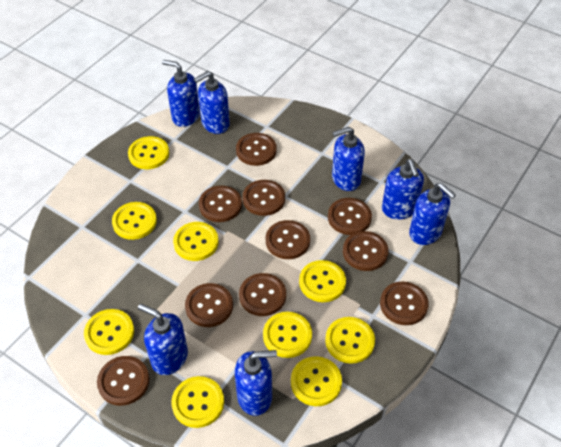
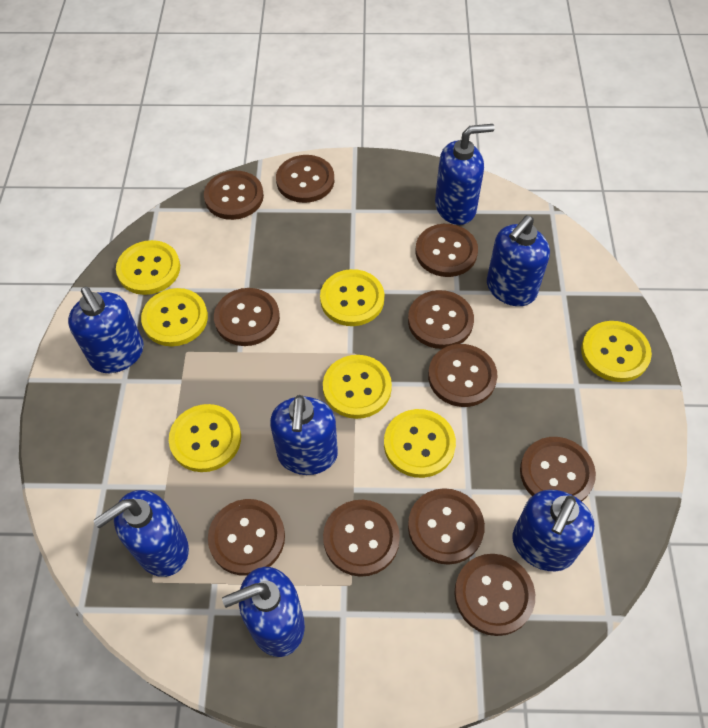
brown button: 10 -> 11
yellow button: 9 -> 7

